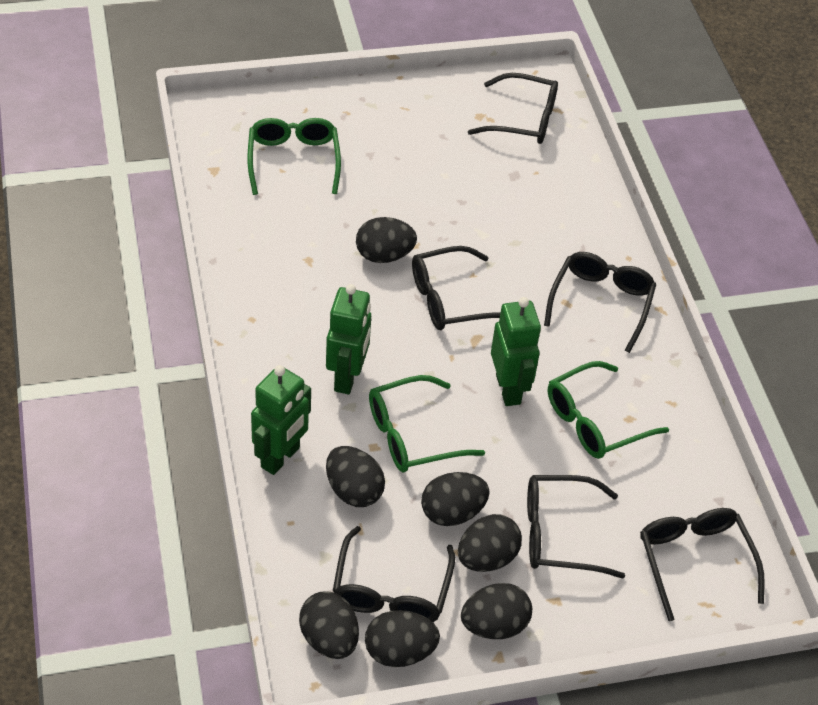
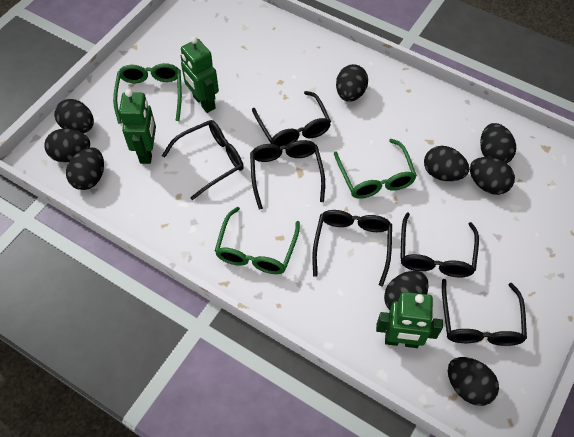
black egg: 7 -> 9

